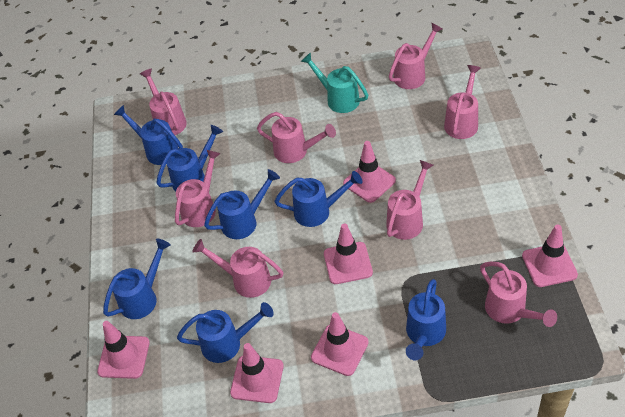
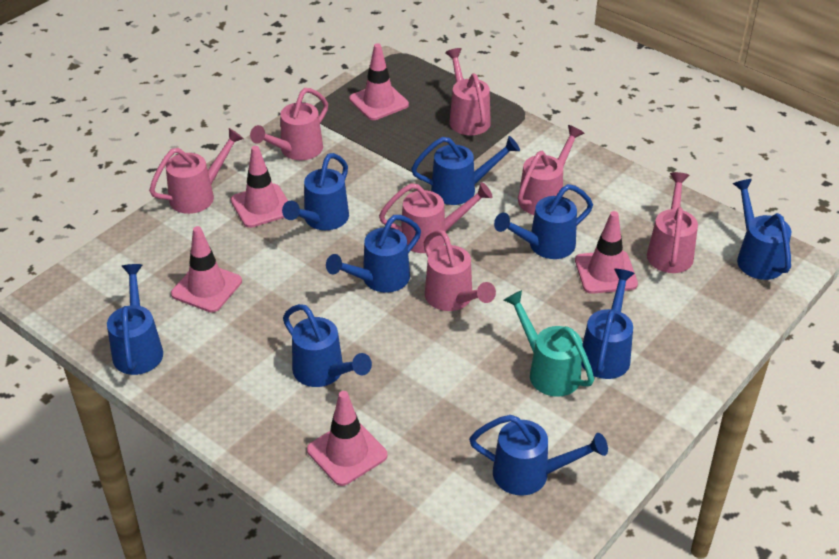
blue watering can: 7 -> 9
pink traffic cone: 6 -> 5
pink watering can: 8 -> 7

